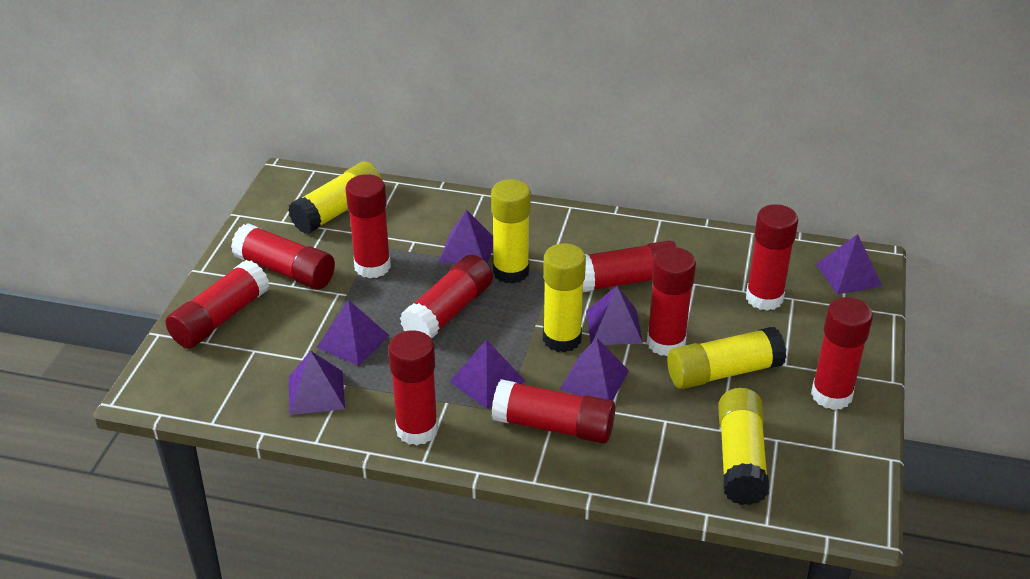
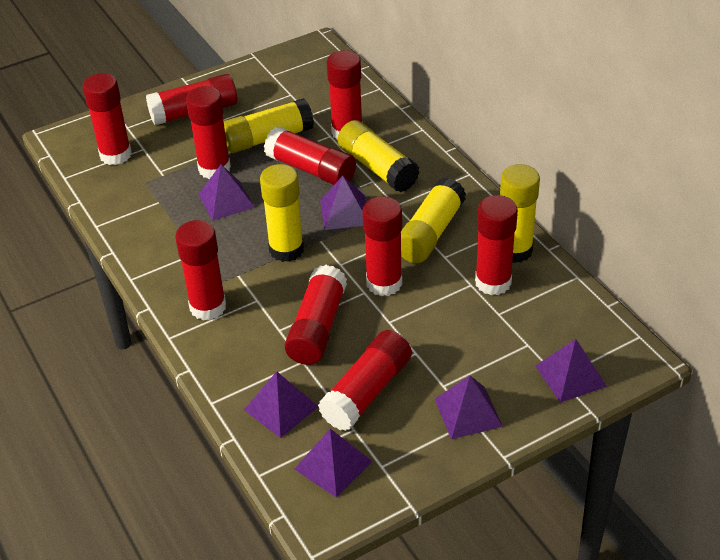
purple pyramid: 7 -> 6

